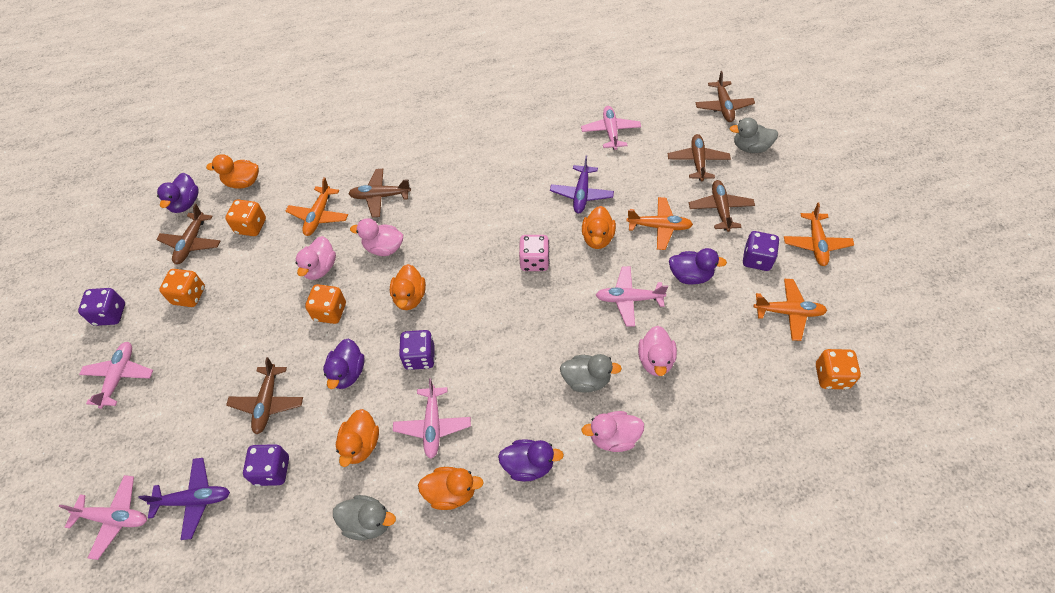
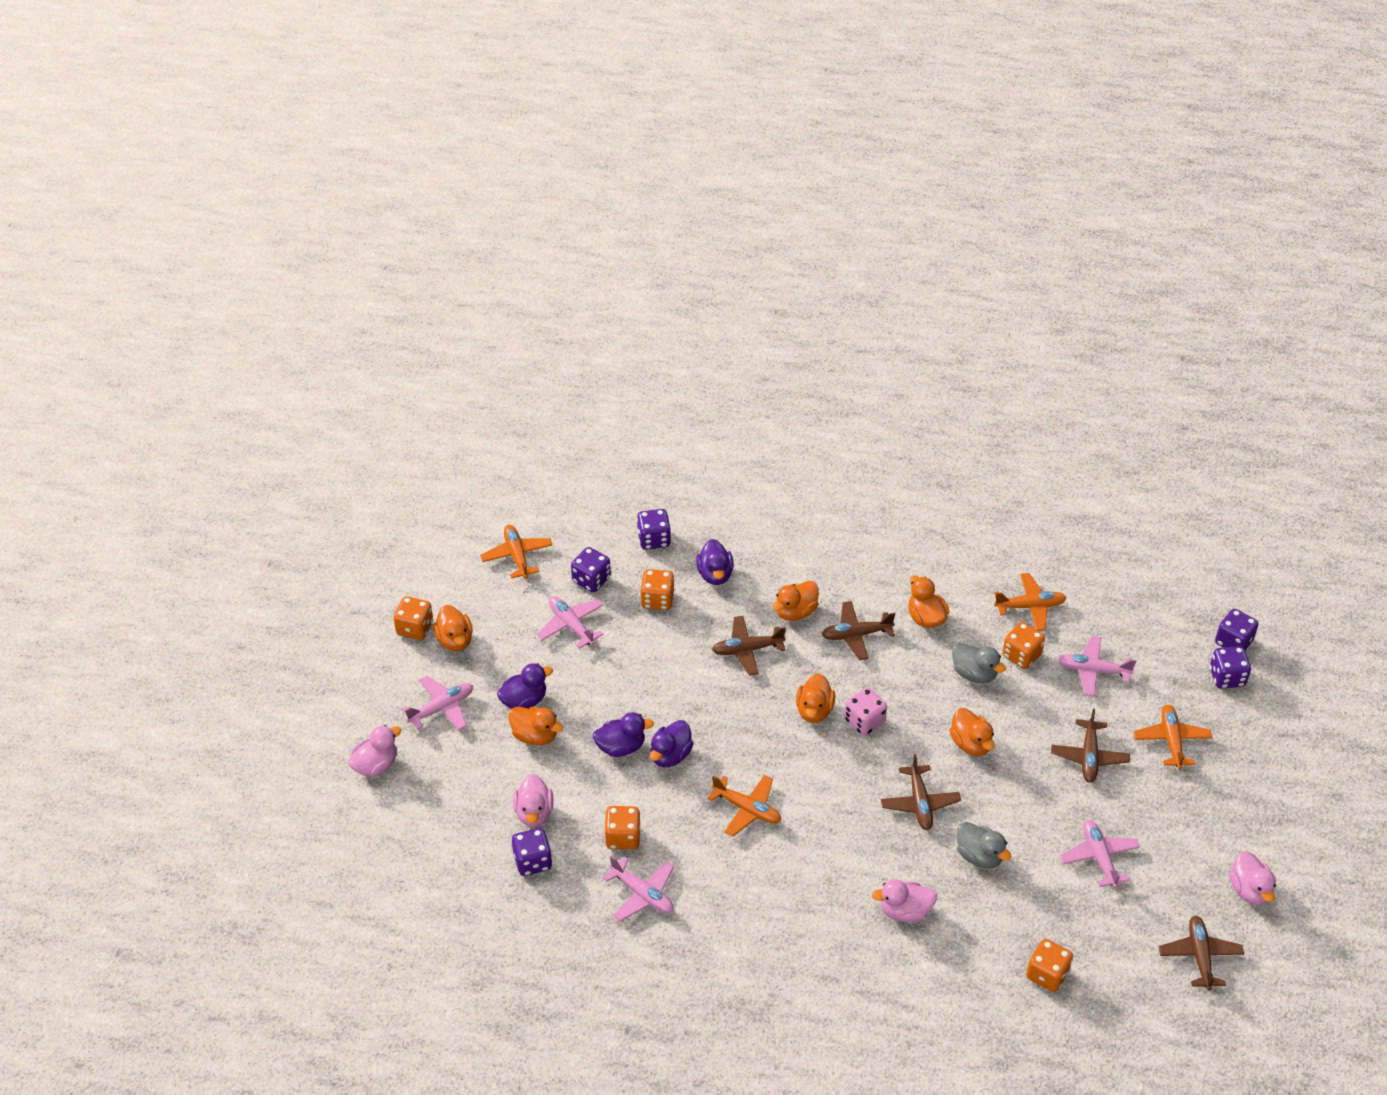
brown plane: 6 -> 5
grey duck: 3 -> 2
orange dice: 4 -> 5
orange duck: 5 -> 6
purple dice: 4 -> 5
purple plane: 2 -> 0

